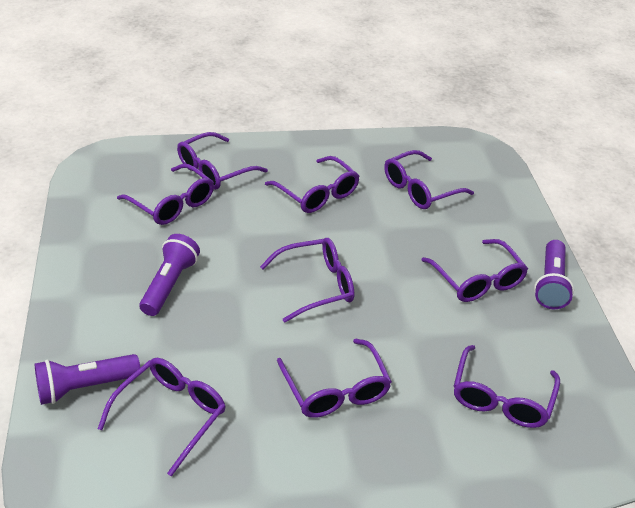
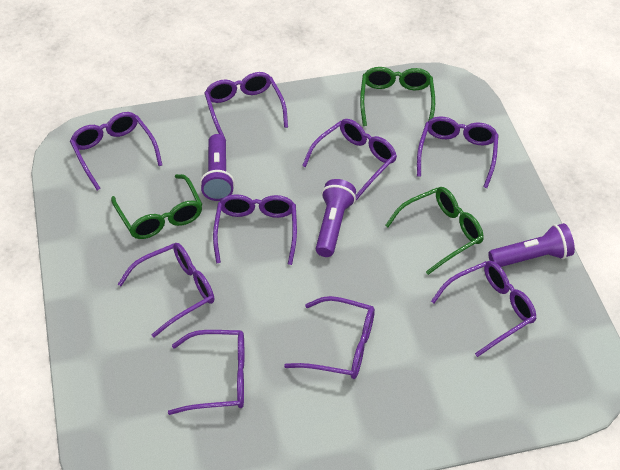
green glasses: 0 -> 3

